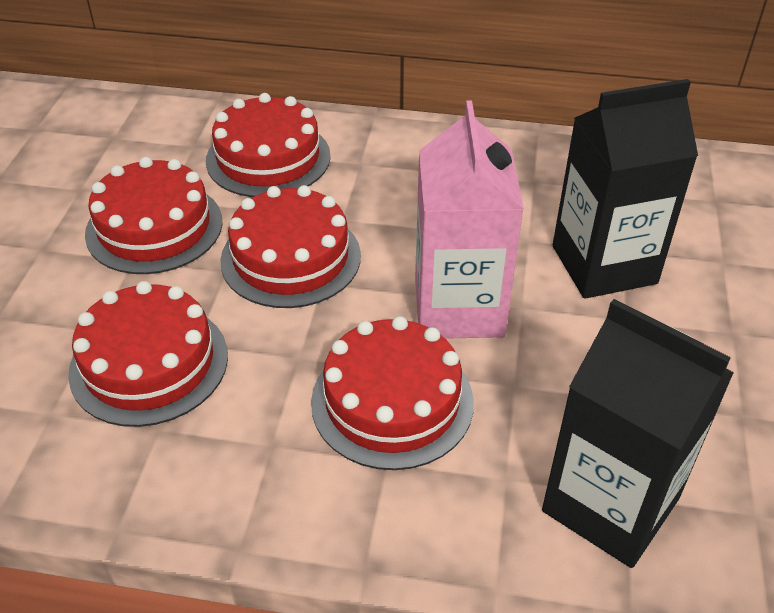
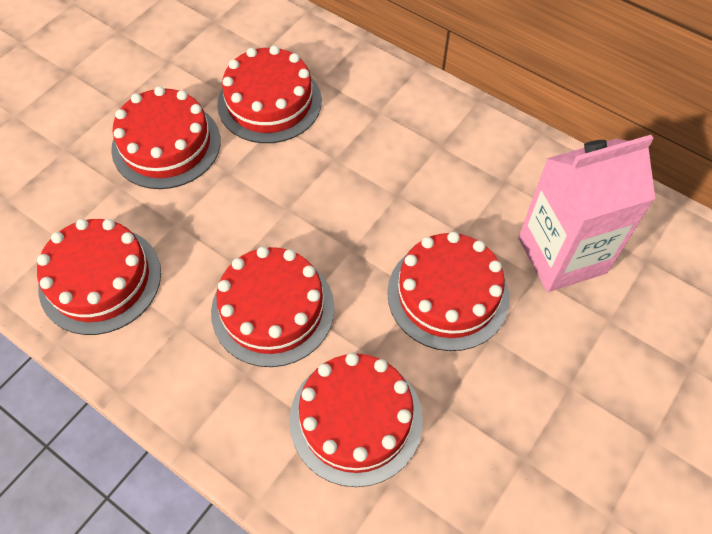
black carton: 2 -> 0
red cake: 5 -> 6

